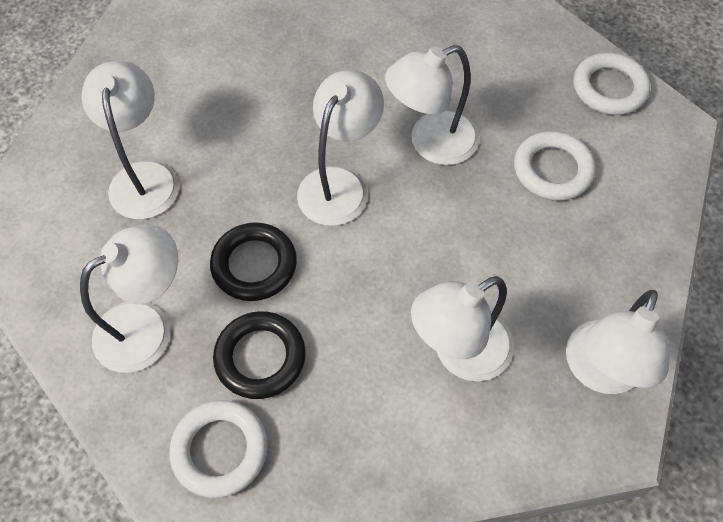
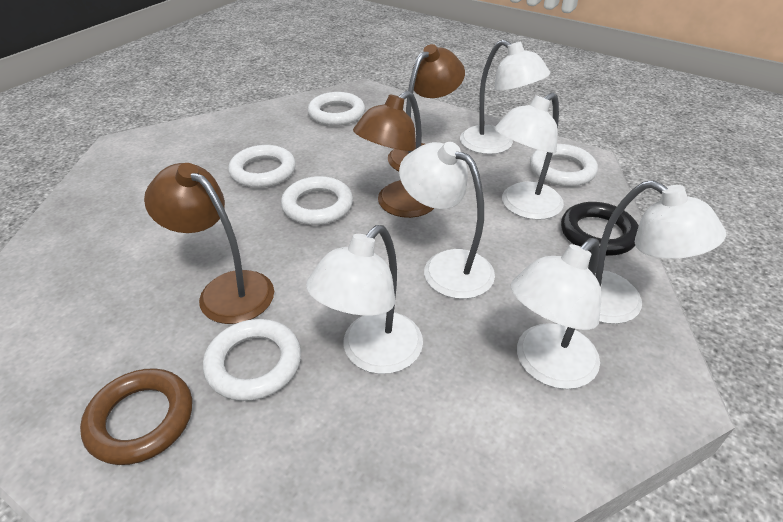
black ring: 2 -> 1
brown lamp: 0 -> 3
brown ring: 0 -> 1
white ring: 3 -> 5

